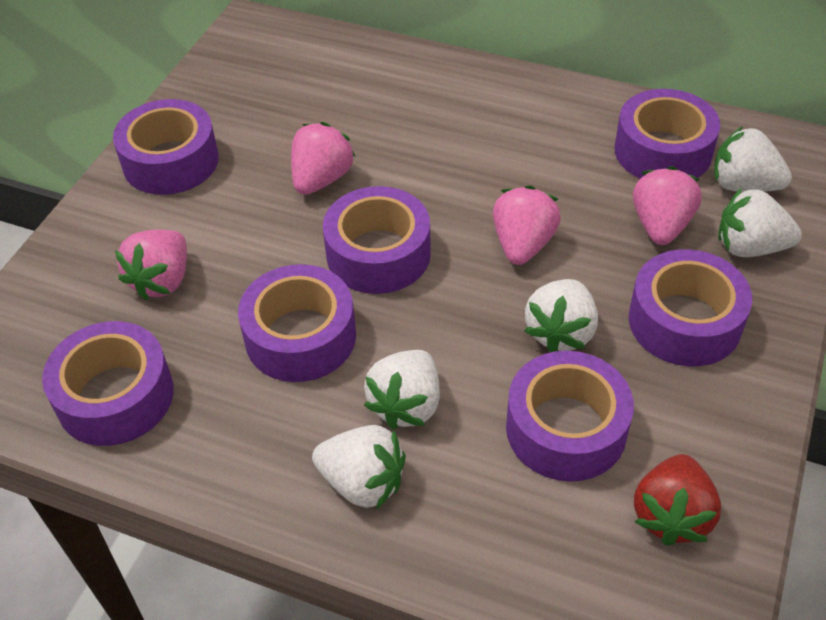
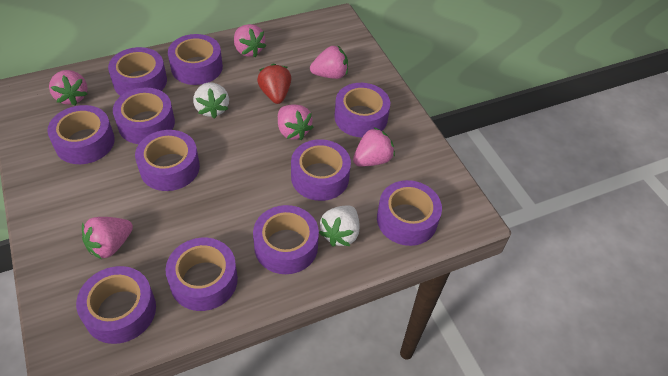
pink strawberry: 4 -> 6
purple tape: 7 -> 11
white strawberry: 5 -> 2

